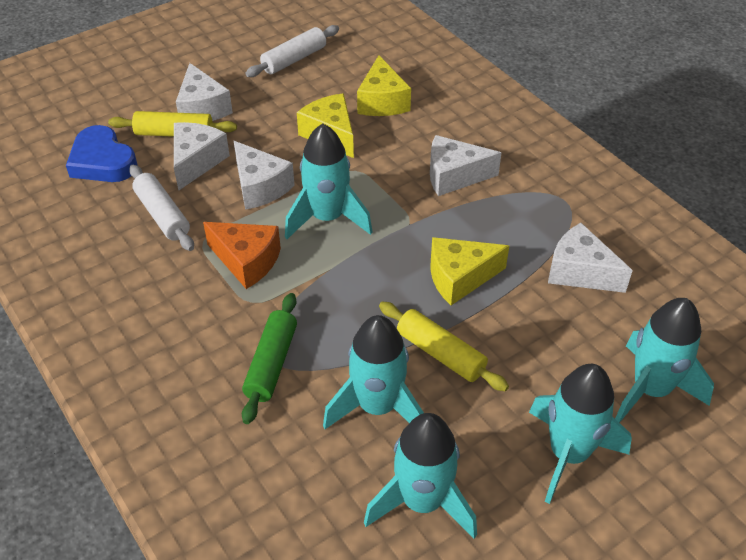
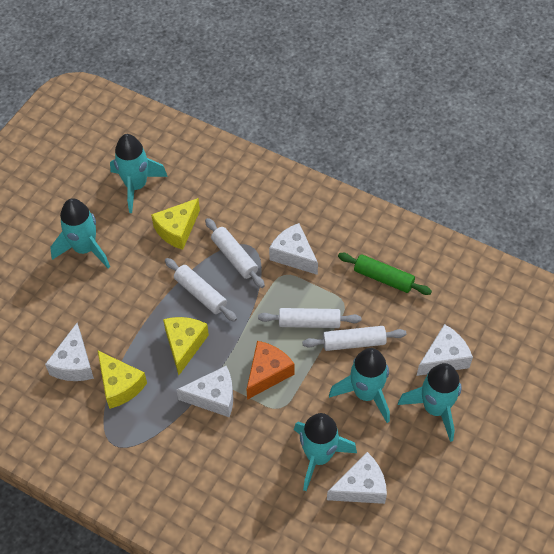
blue heart: 1 -> 0
white rolling pin: 2 -> 4
yellow rolling pin: 2 -> 0

